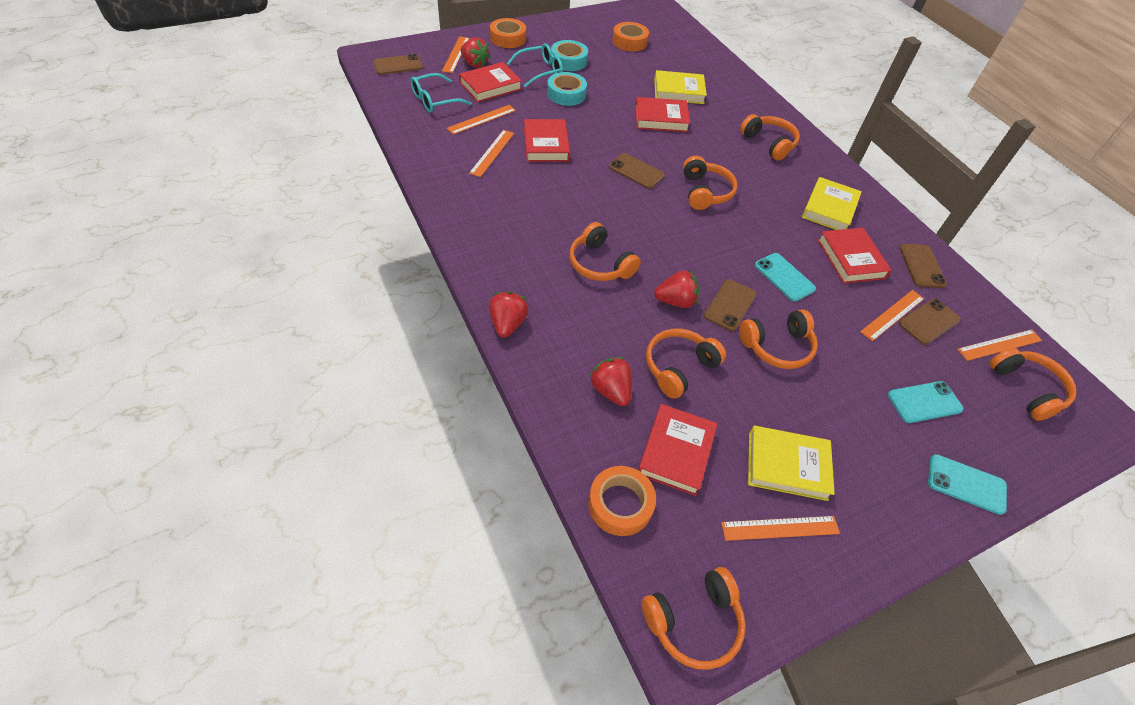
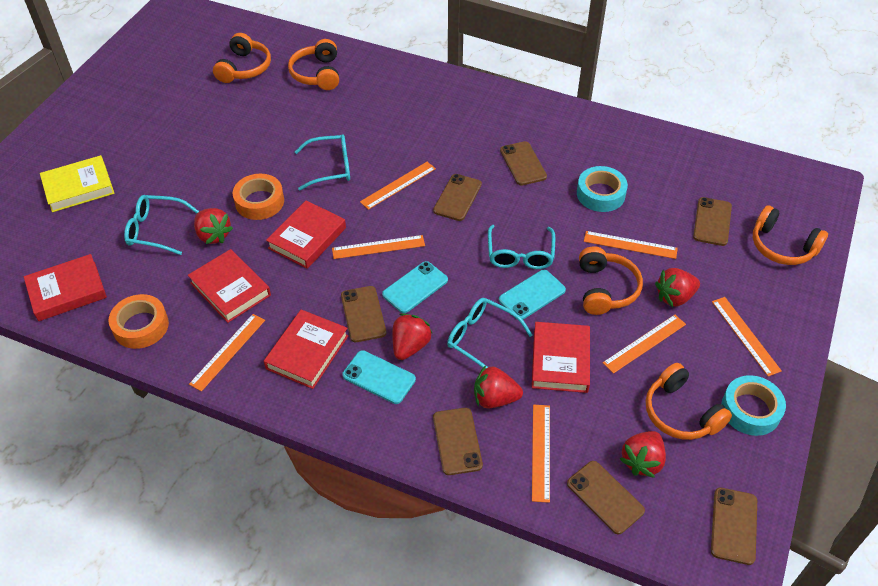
brown phone: 5 -> 7
orange headphones: 7 -> 5
orange ruler: 6 -> 7
orange tape: 3 -> 2
red strawberry: 4 -> 5
turquoise glasses: 2 -> 4
yellow book: 3 -> 1

